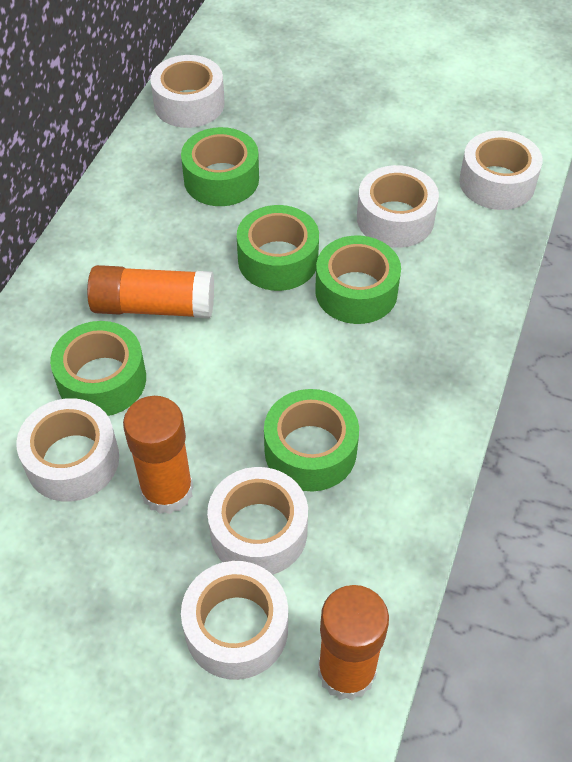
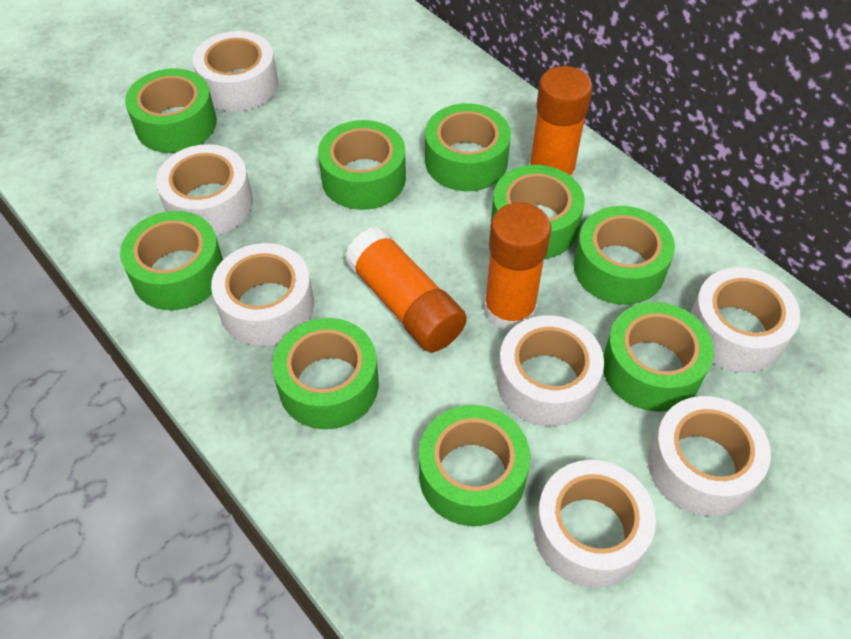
green tape: 5 -> 9
white tape: 6 -> 7

